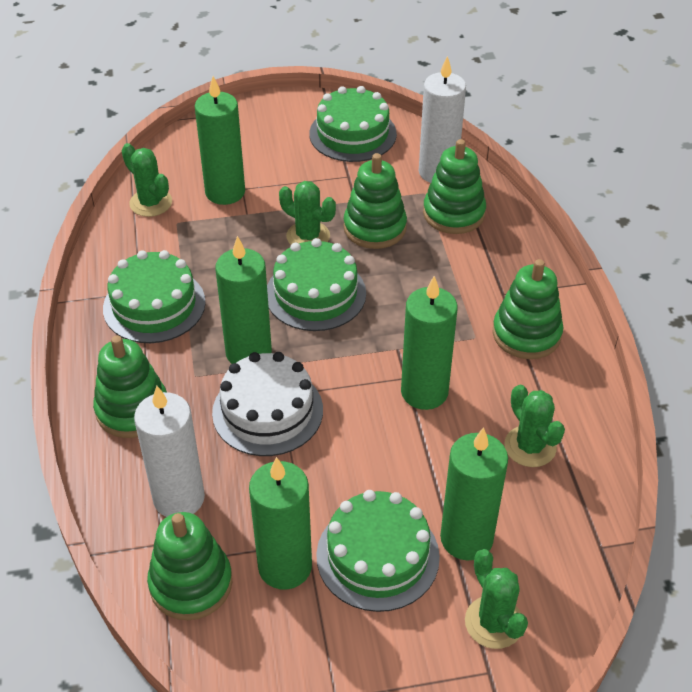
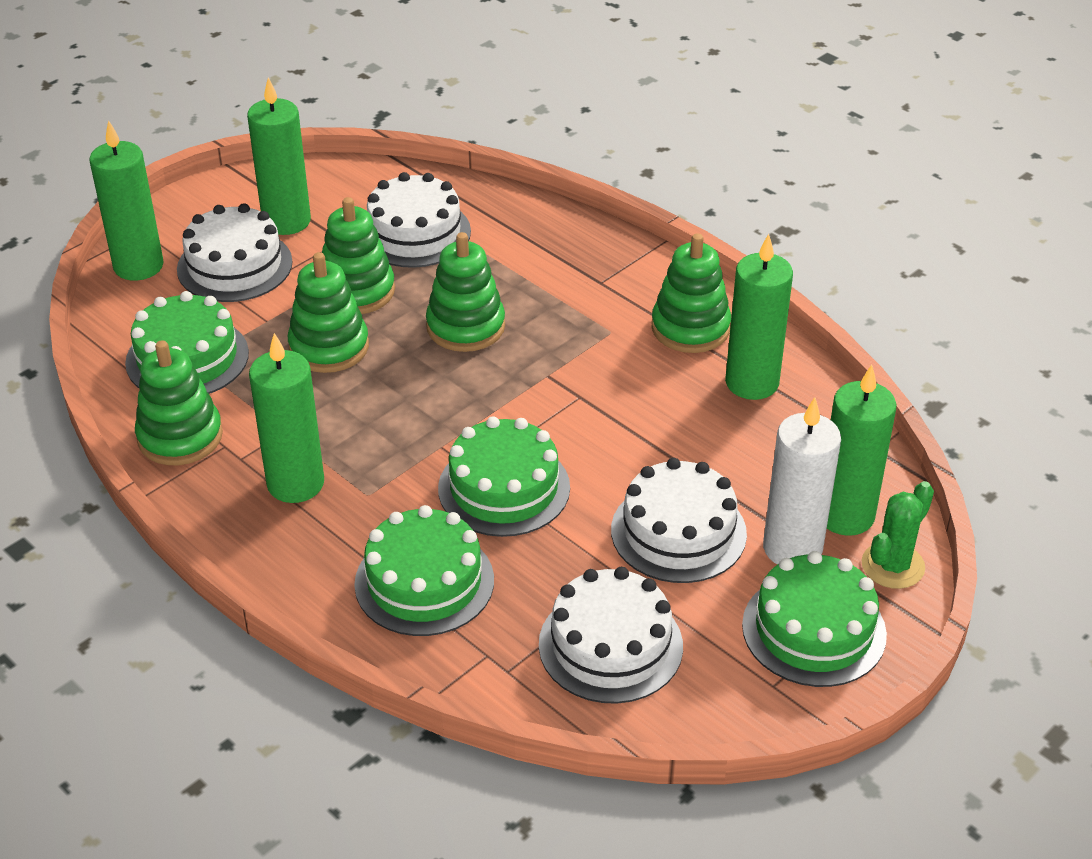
green cactus: 4 -> 1
white cake: 1 -> 4
white candle: 2 -> 1

